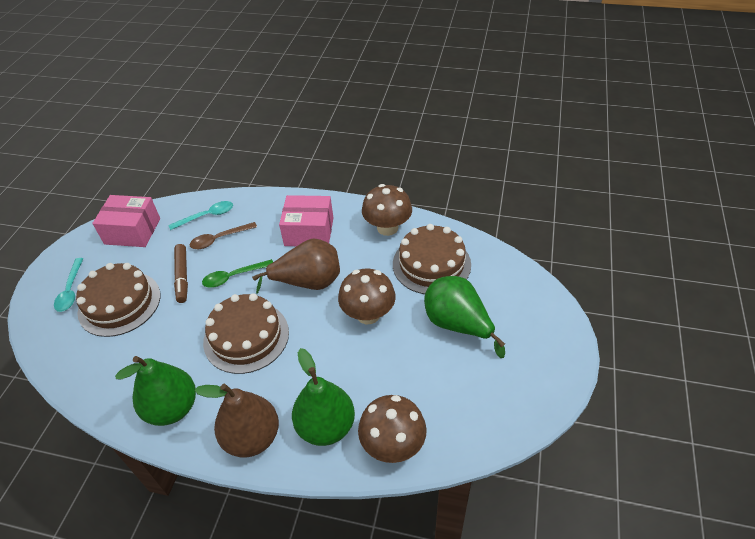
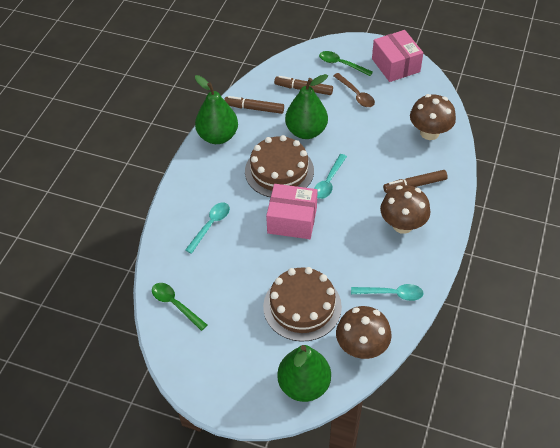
brown cake: 3 -> 2
brown marker: 1 -> 3
brown pear: 2 -> 0
green spoon: 1 -> 2
turquoise spoon: 2 -> 3

